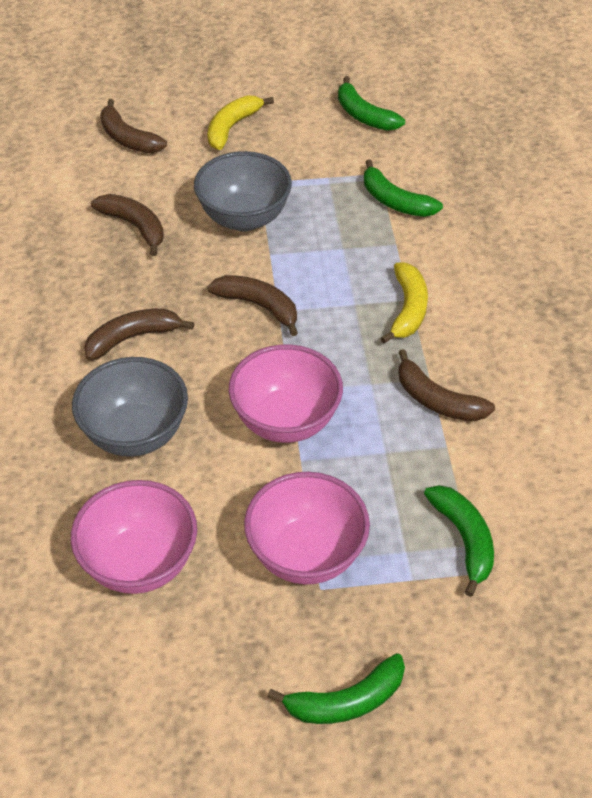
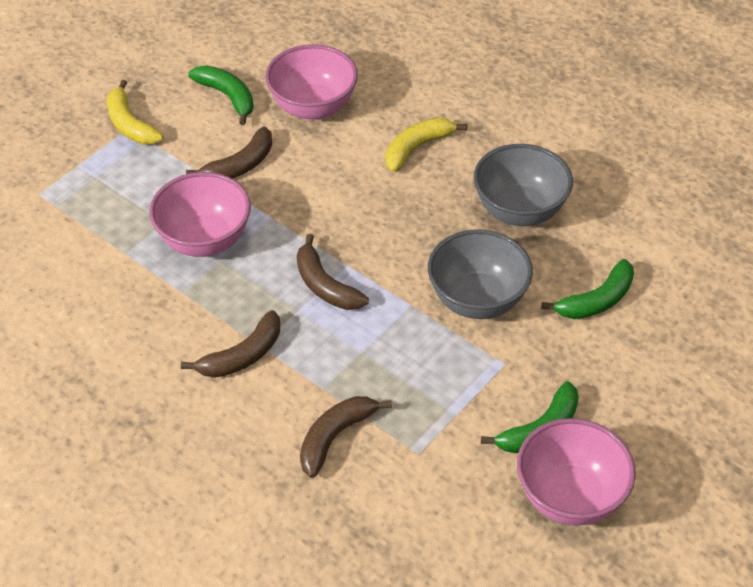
brown banana: 5 -> 4
green banana: 4 -> 3

